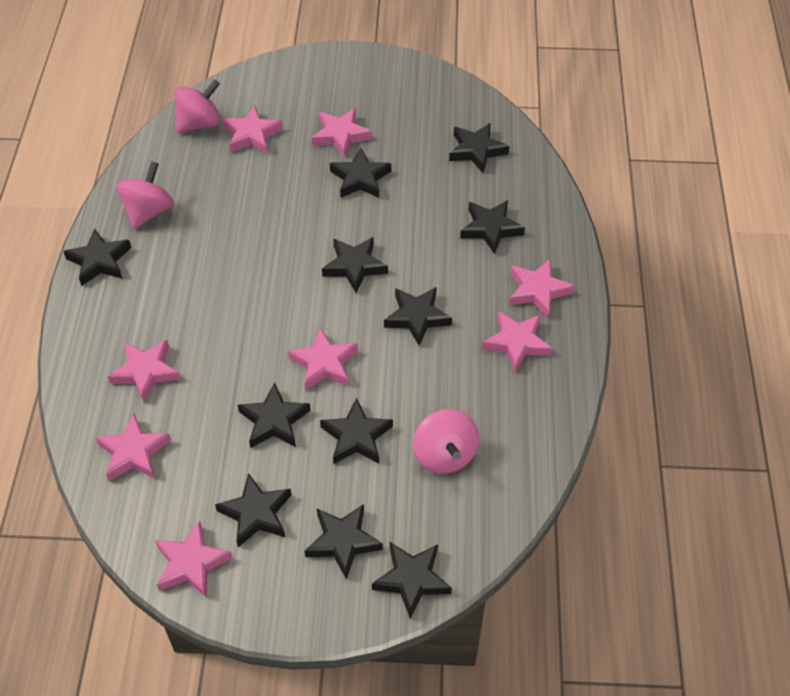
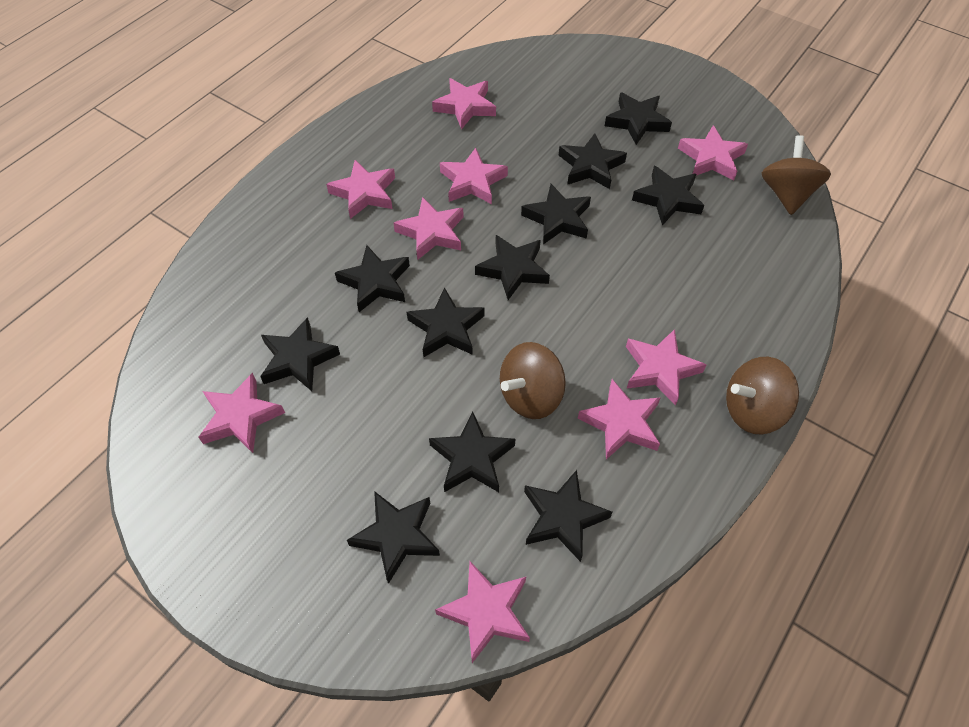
brown spinning top: 0 -> 3
pink spinning top: 3 -> 0
pink star: 8 -> 9

